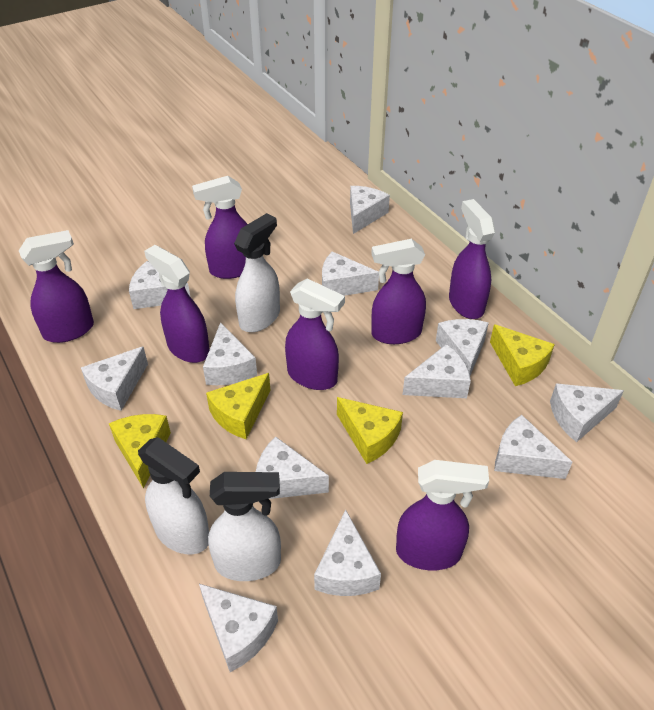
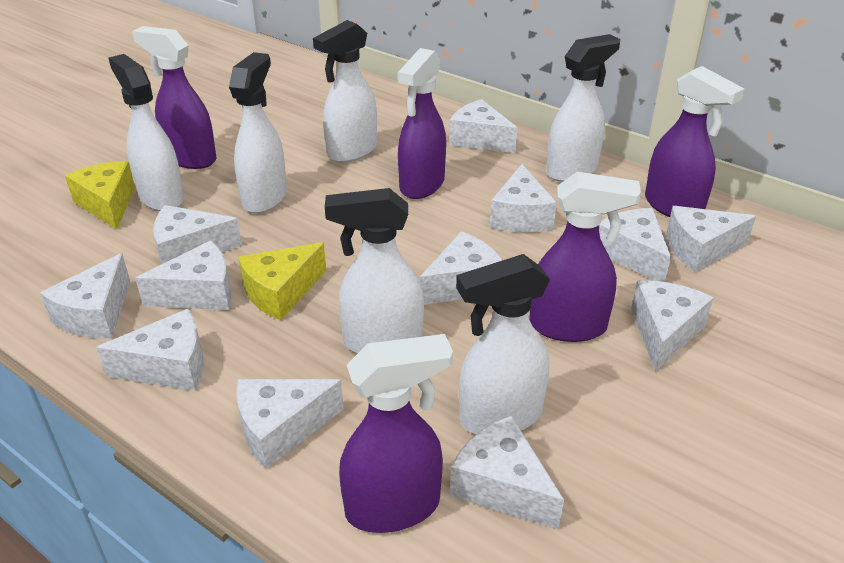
purple spray bottle: 7 -> 5
white spray bottle: 3 -> 6
yellow cheese: 4 -> 2

